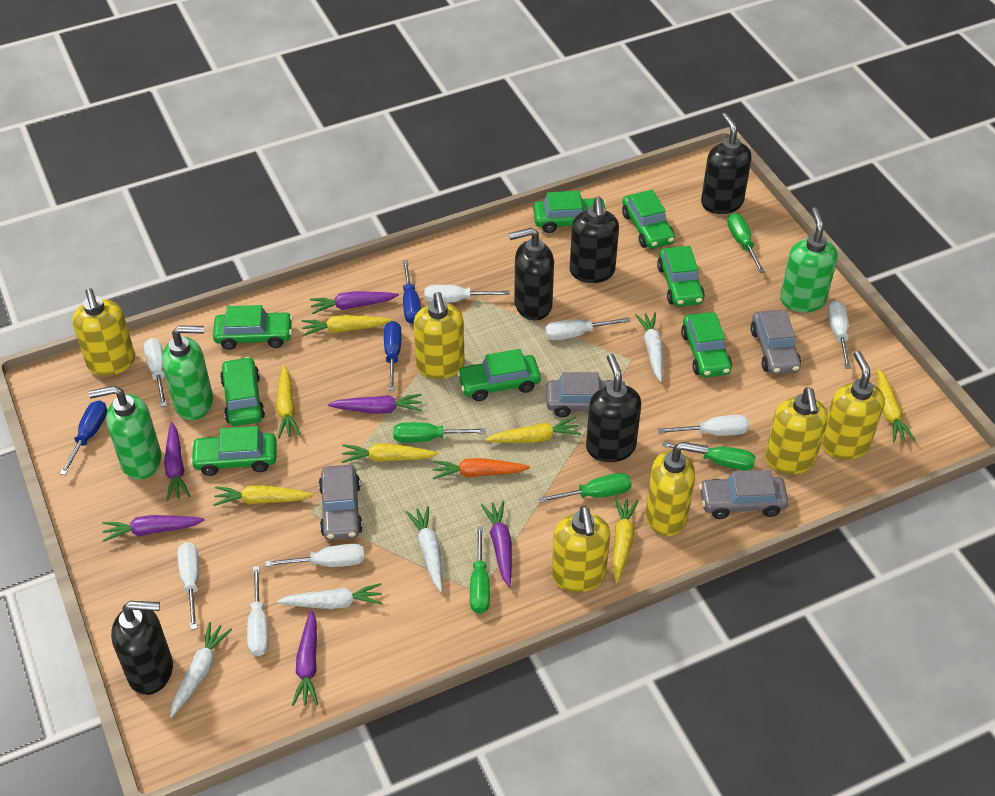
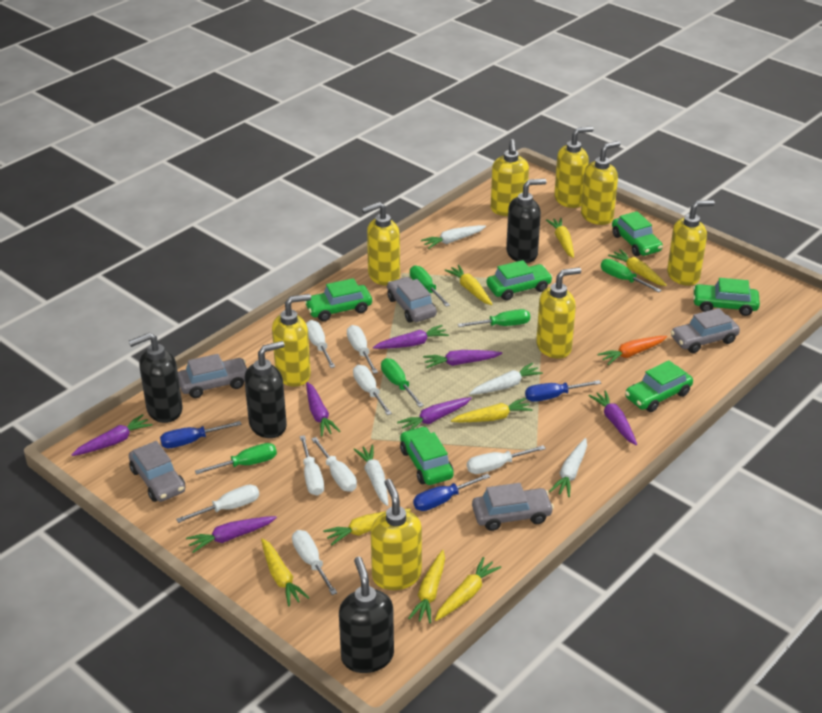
black soap dispenser: 5 -> 4
green car: 8 -> 6
green soap dispenser: 3 -> 0
grey car: 4 -> 5
purple carrot: 6 -> 7
yellow carrot: 7 -> 8
yellow soap dispenser: 6 -> 8

